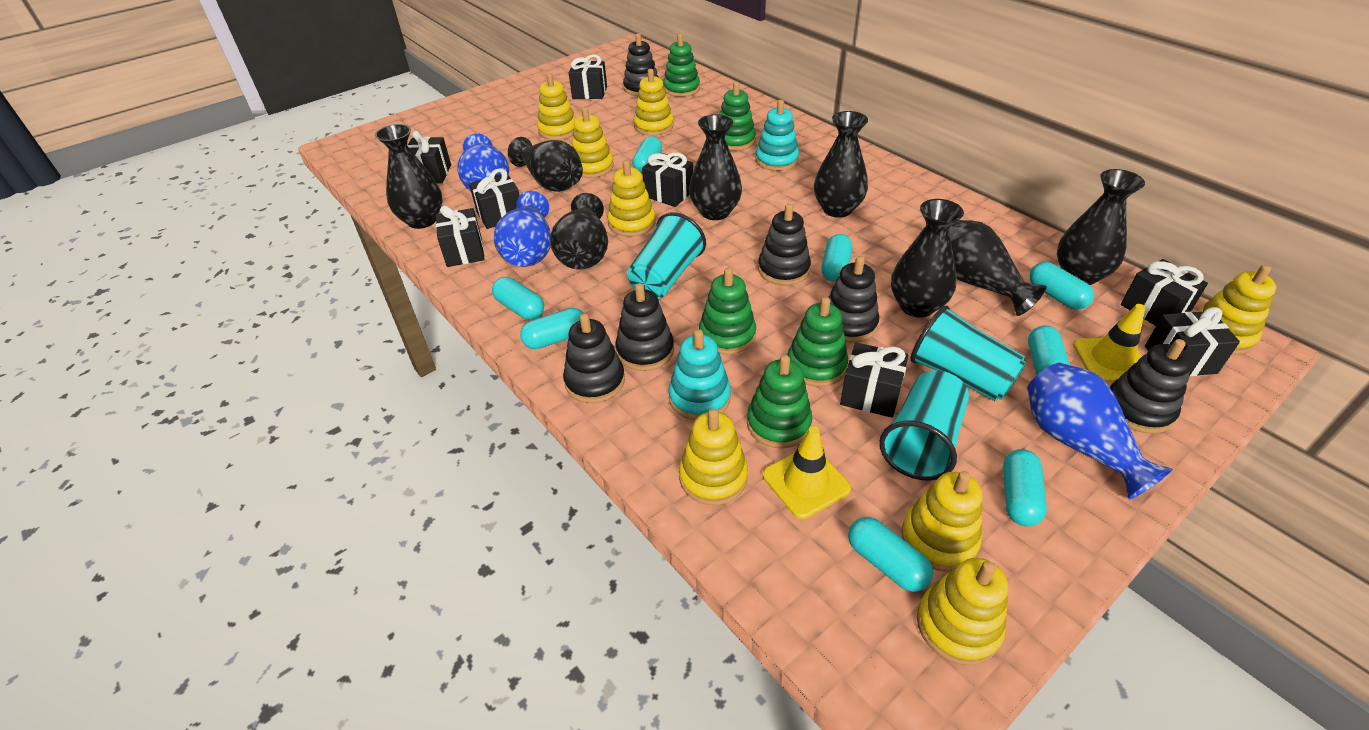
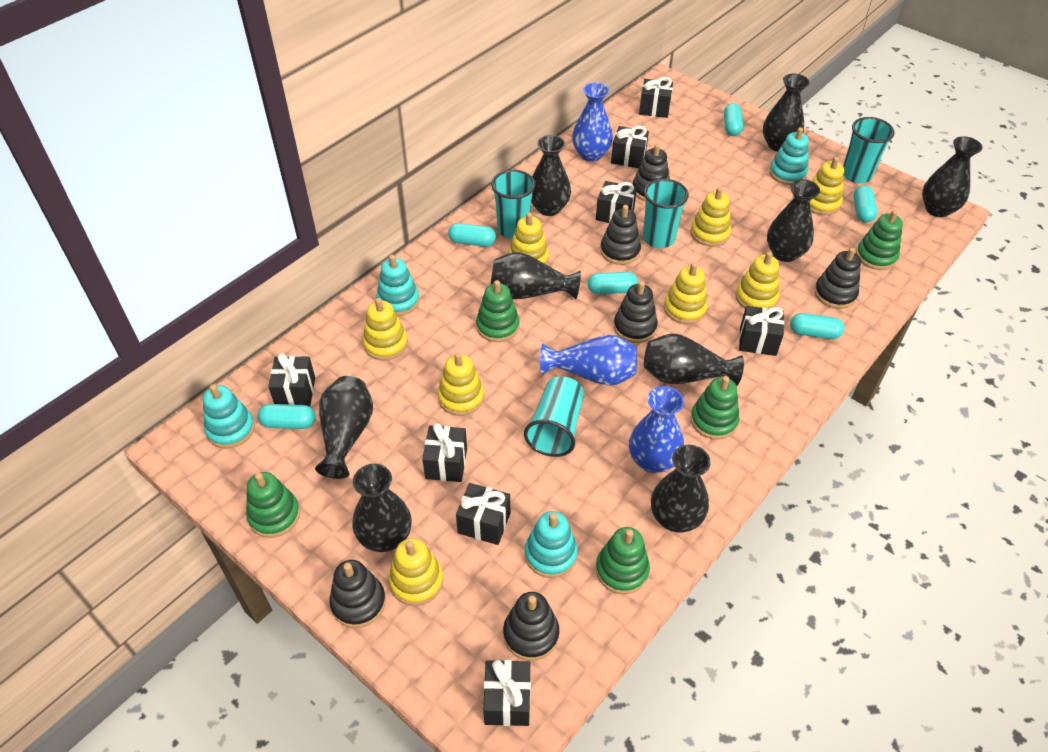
black vase: 8 -> 9
turquoise capsule: 8 -> 6
turquoise cup: 3 -> 4
turquoise stacking toy: 2 -> 4
yellow traffic cone: 2 -> 0

